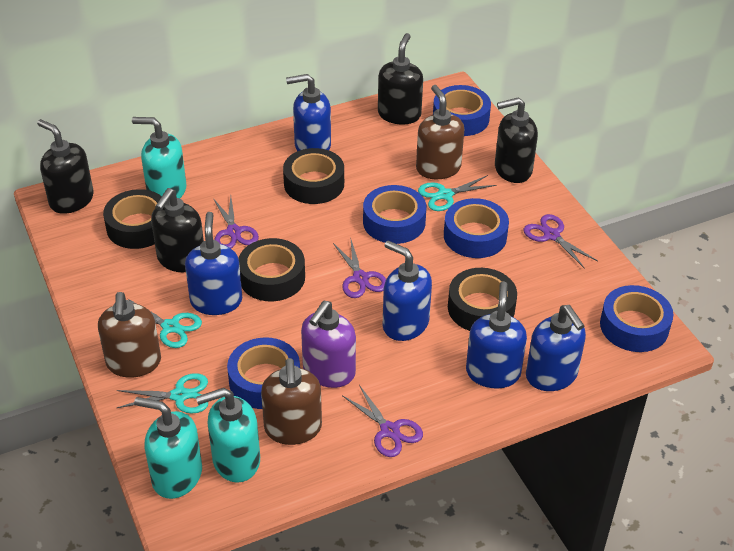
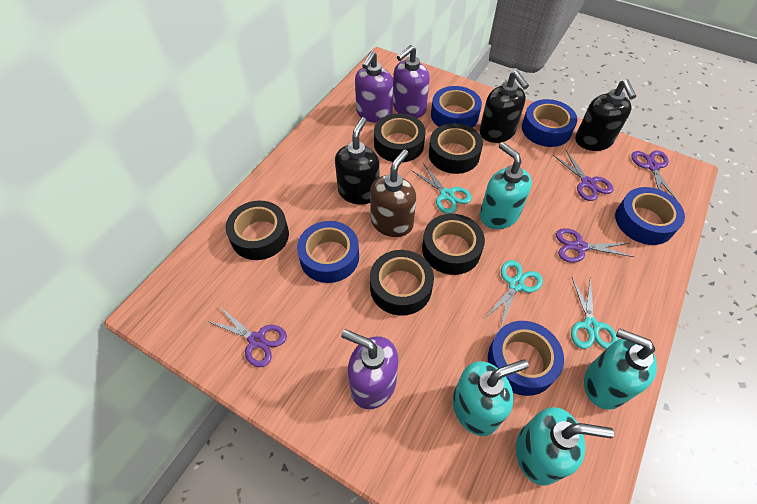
black soap dispenser: 4 -> 3
black tape: 4 -> 5
blue soap dispenser: 5 -> 0
brown soap dispenser: 3 -> 1
purple soap dispenser: 1 -> 3
turquoise soap dispenser: 3 -> 4

